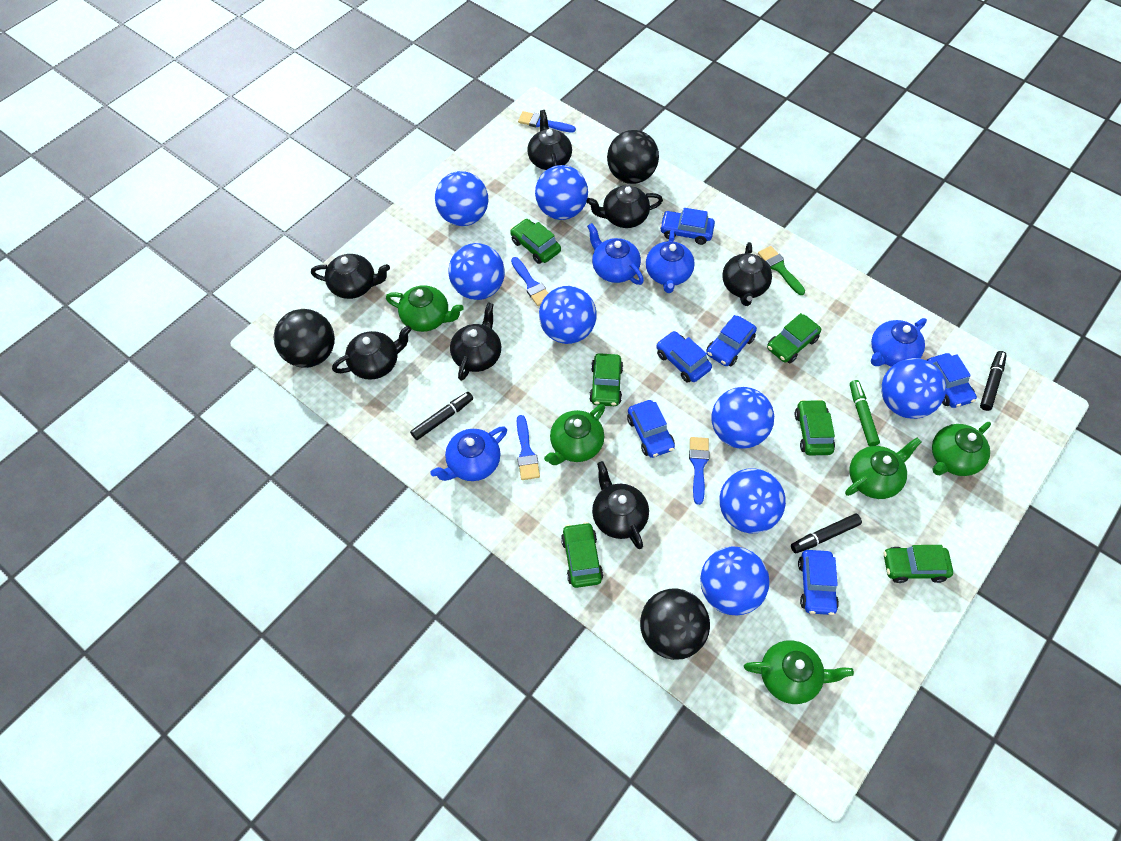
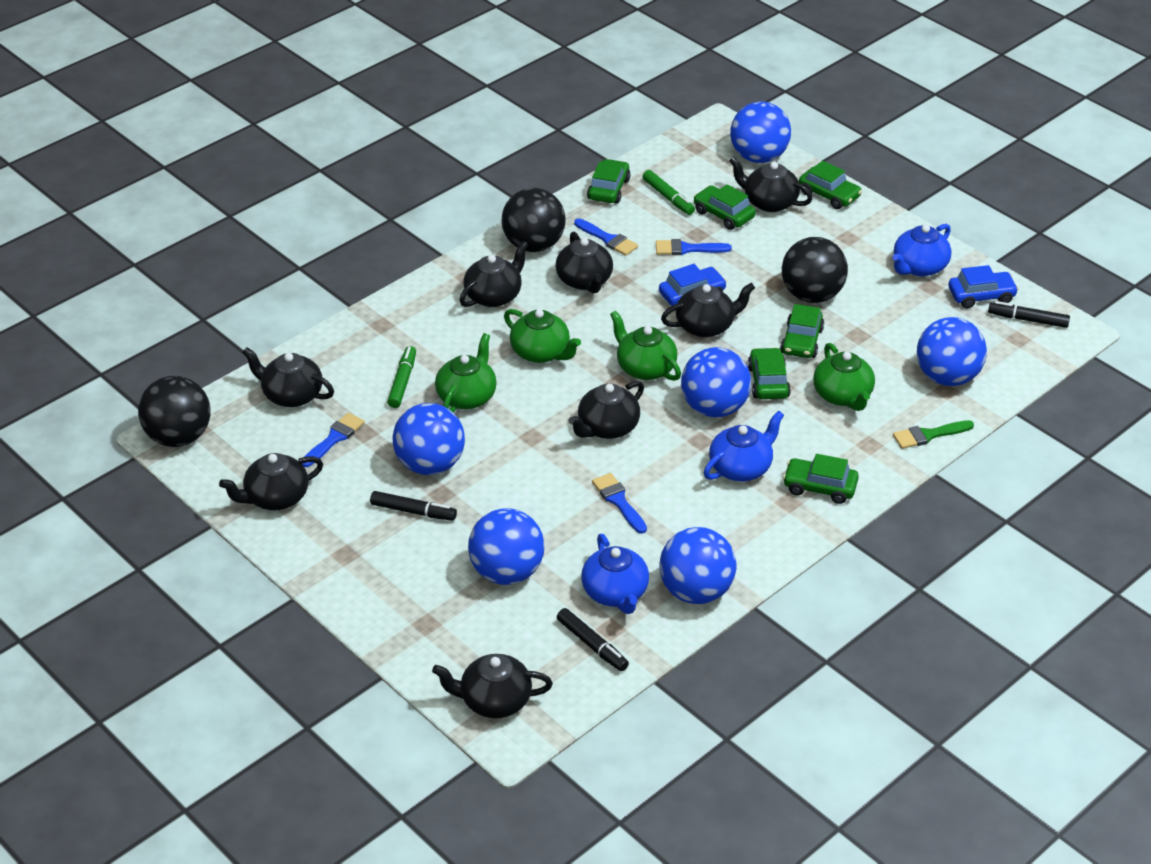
black teapot: 7 -> 8
blue ball: 8 -> 6
blue car: 6 -> 2
blue teapot: 4 -> 3
green marker: 1 -> 2
green teapot: 5 -> 4

